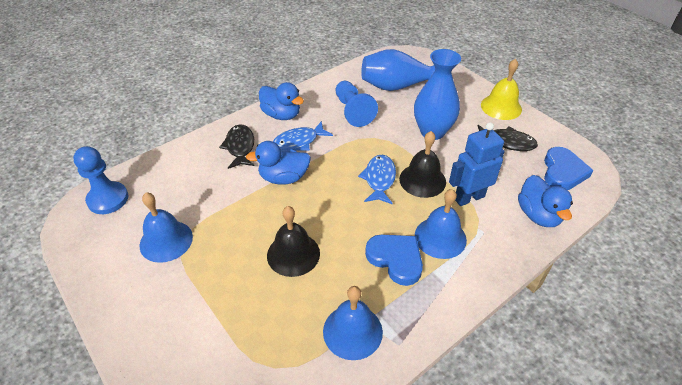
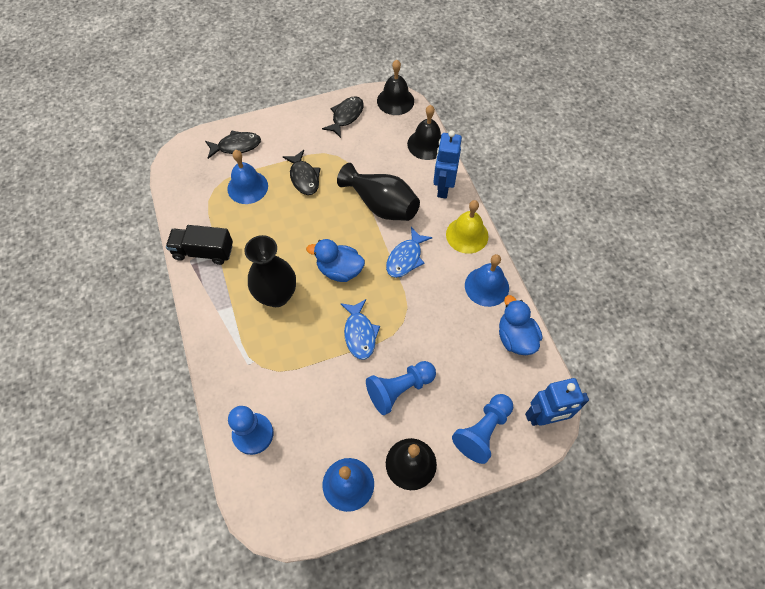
black bell: 2 -> 3
black fish: 2 -> 3
black truck: 0 -> 1
black vase: 0 -> 2
blue duck: 3 -> 2
blue heart: 2 -> 0
blue pawn: 2 -> 3
blue robot: 1 -> 2
blue vase: 2 -> 0

